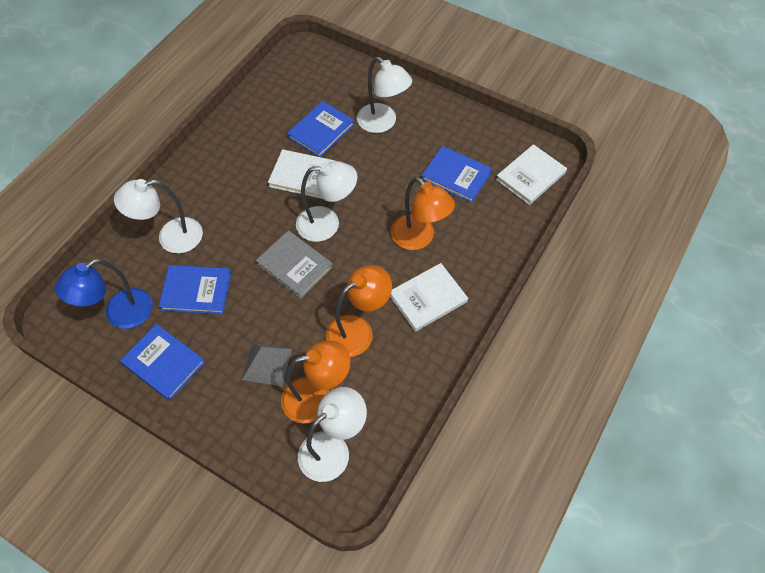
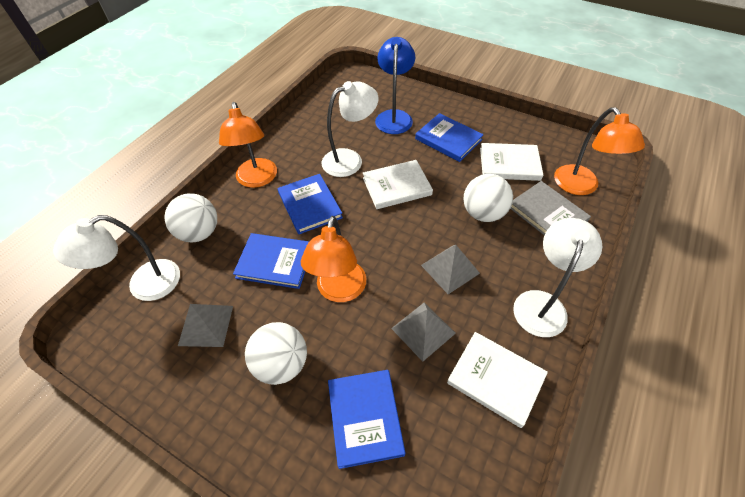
grey pyramid: 1 -> 3
white ball: 0 -> 3
white lamp: 4 -> 3

